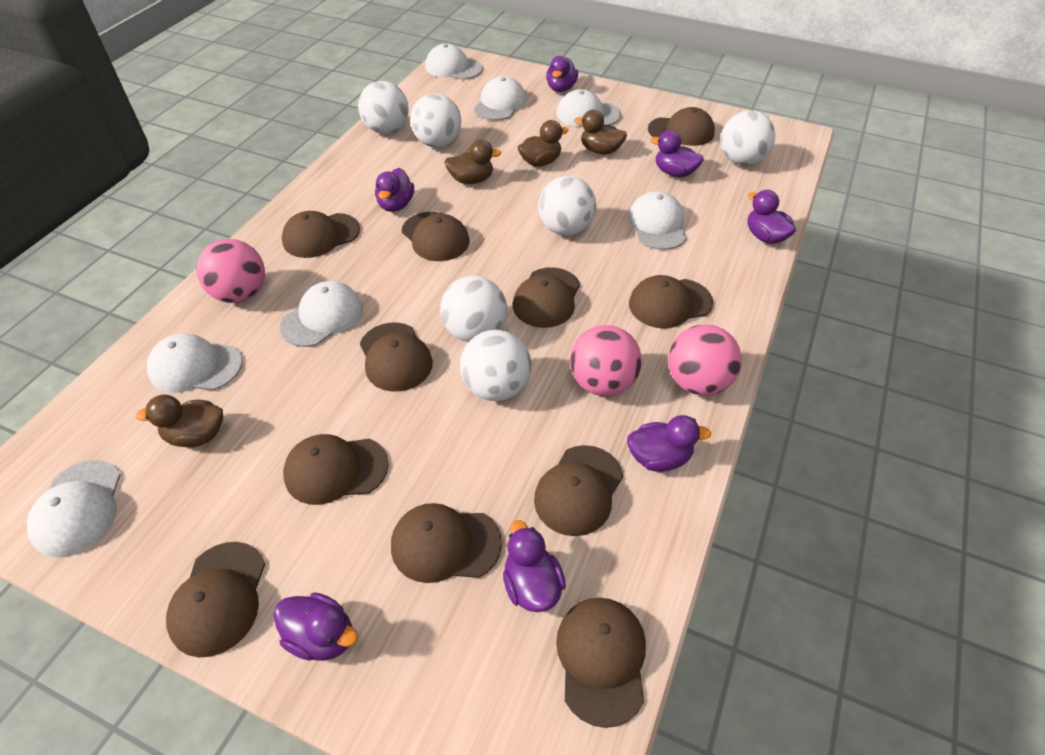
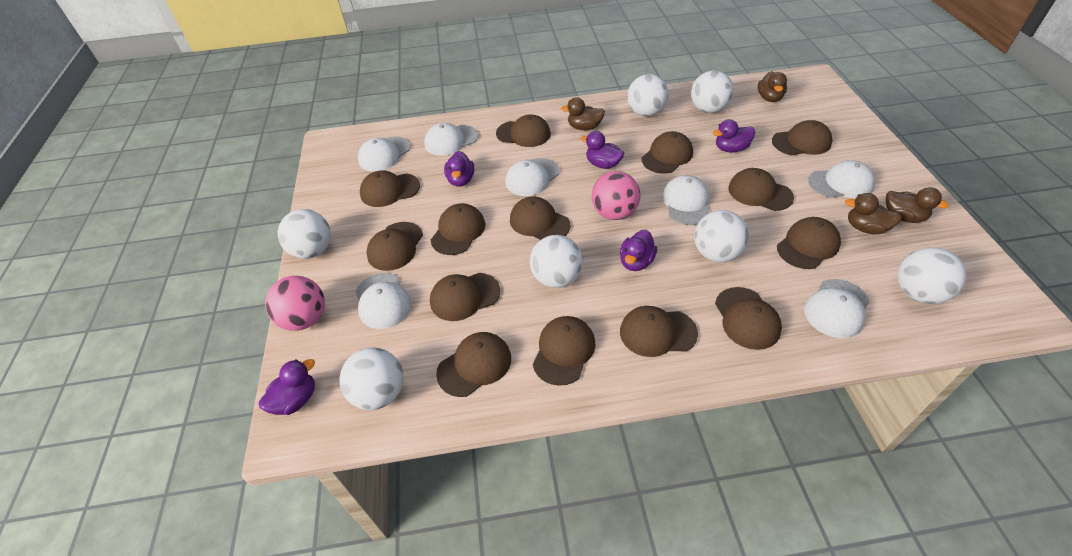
brown cap: 11 -> 14
pink ball: 3 -> 2
purple duck: 7 -> 5
white ball: 6 -> 7

